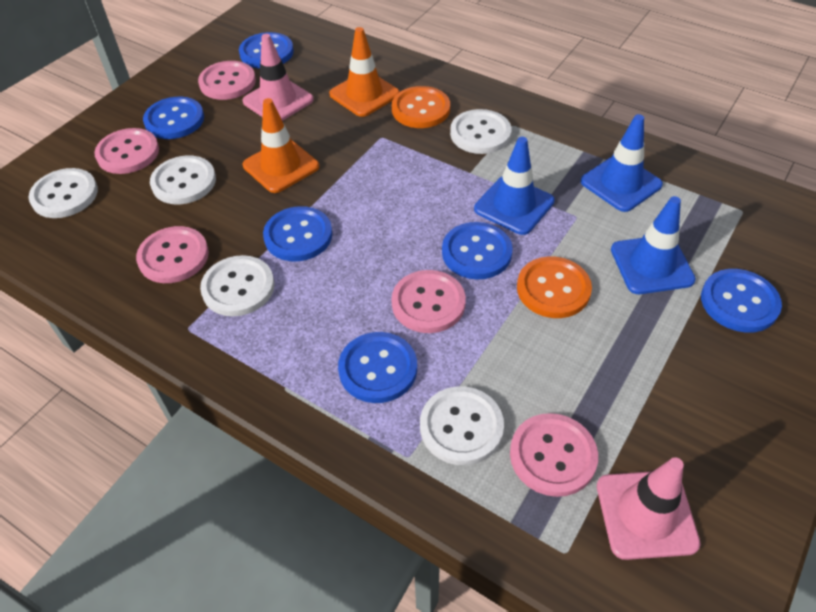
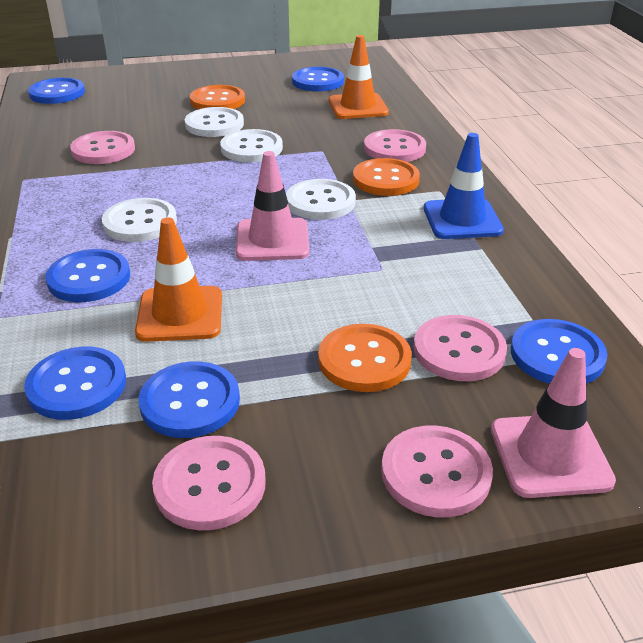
blue traffic cone: 3 -> 1
orange button: 2 -> 3
white button: 5 -> 4

